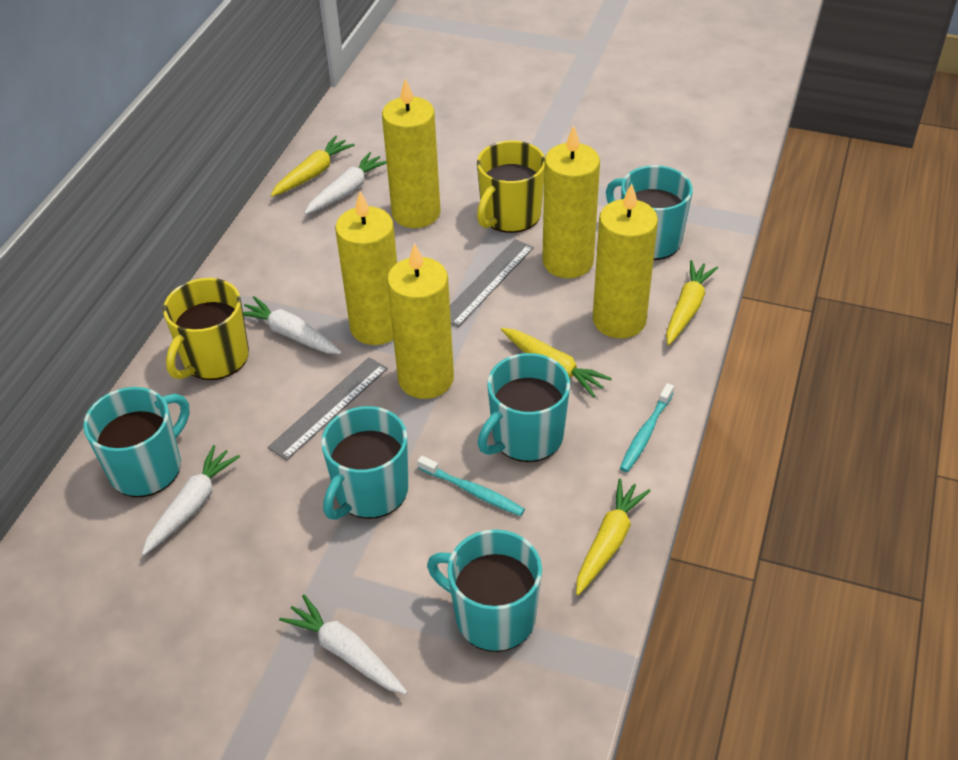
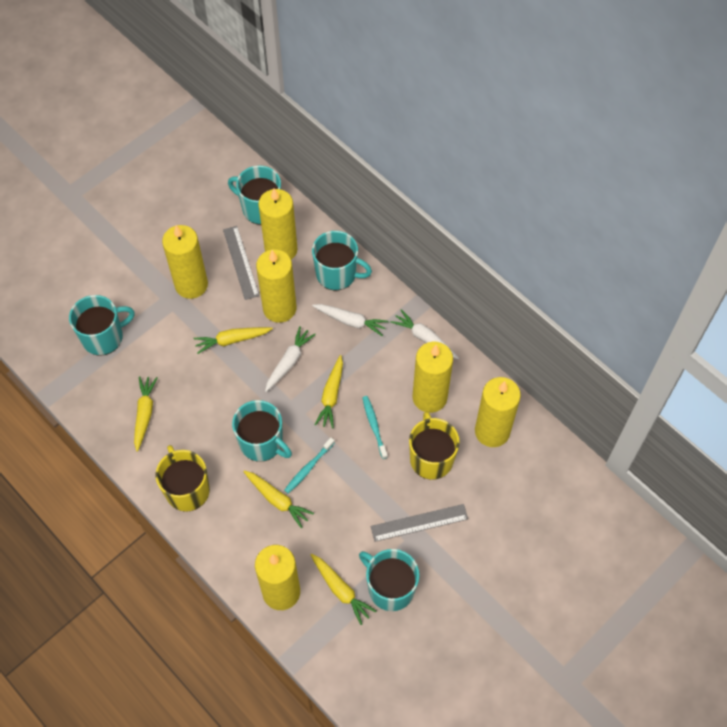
white carrot: 4 -> 3
yellow candle: 5 -> 6
yellow carrot: 4 -> 5

